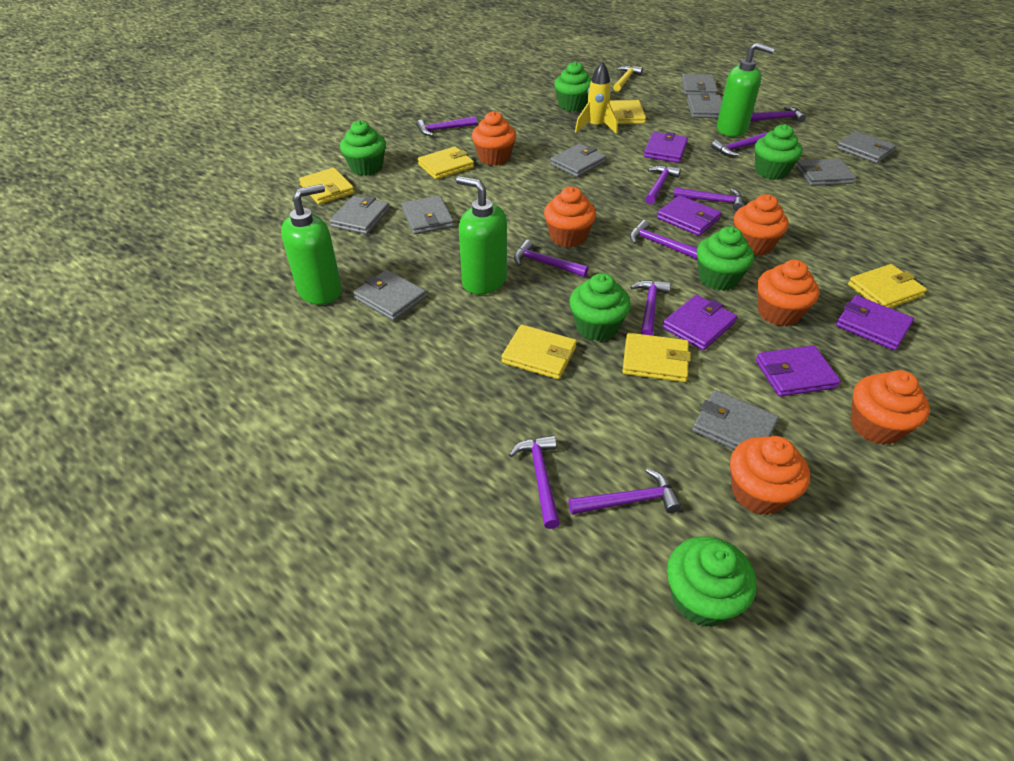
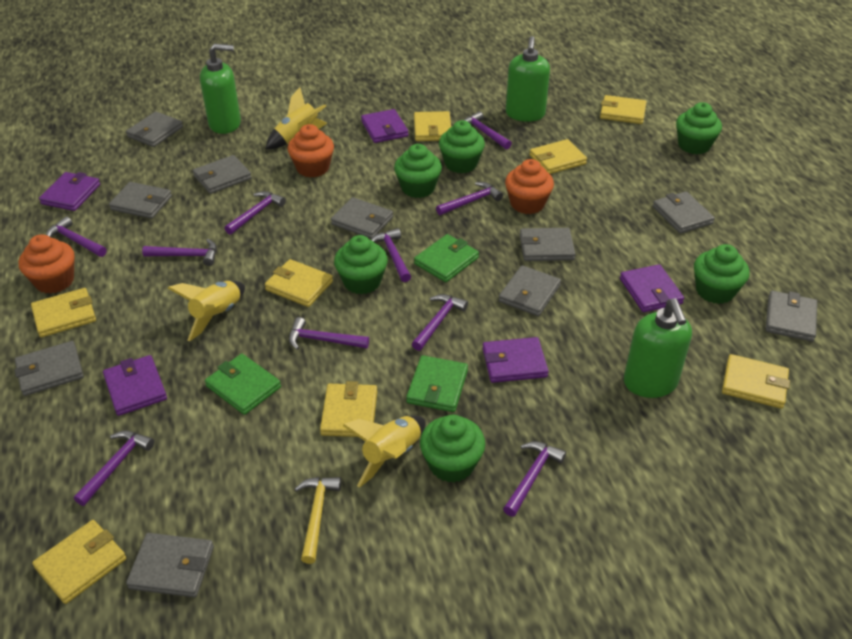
green wallet: 0 -> 3
grey wallet: 9 -> 10
orange cupcake: 6 -> 3
yellow rocket: 1 -> 3
yellow wallet: 6 -> 8

